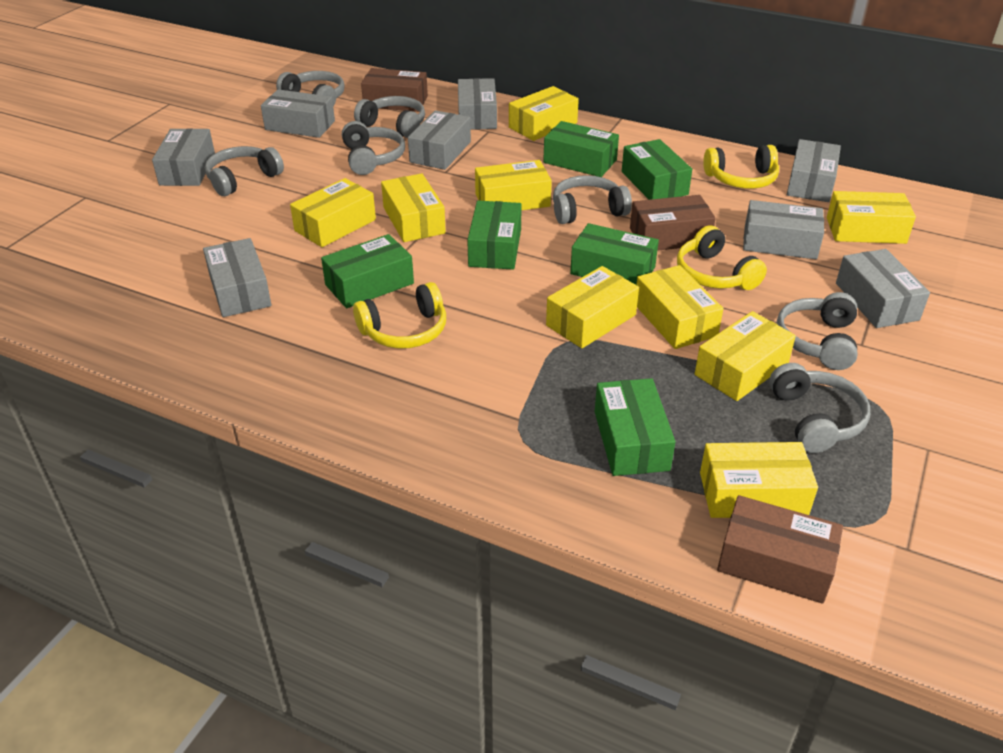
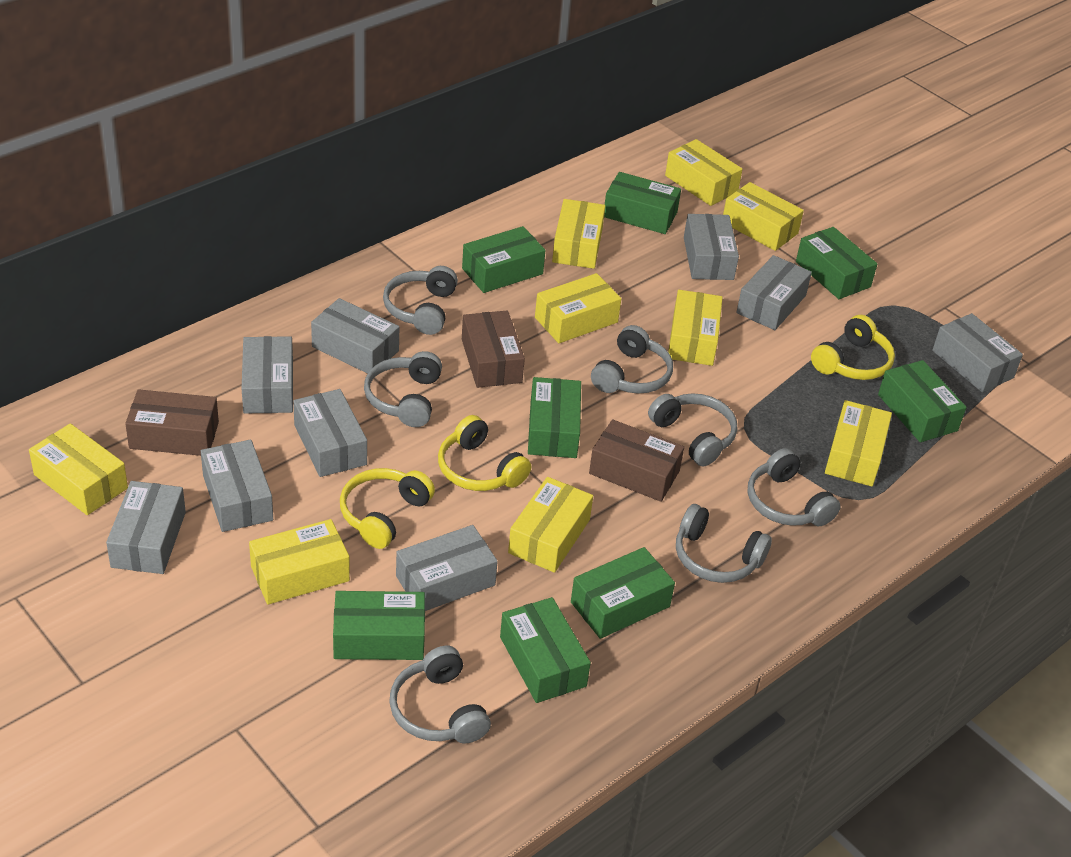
green box: 6 -> 8
grey box: 8 -> 9

